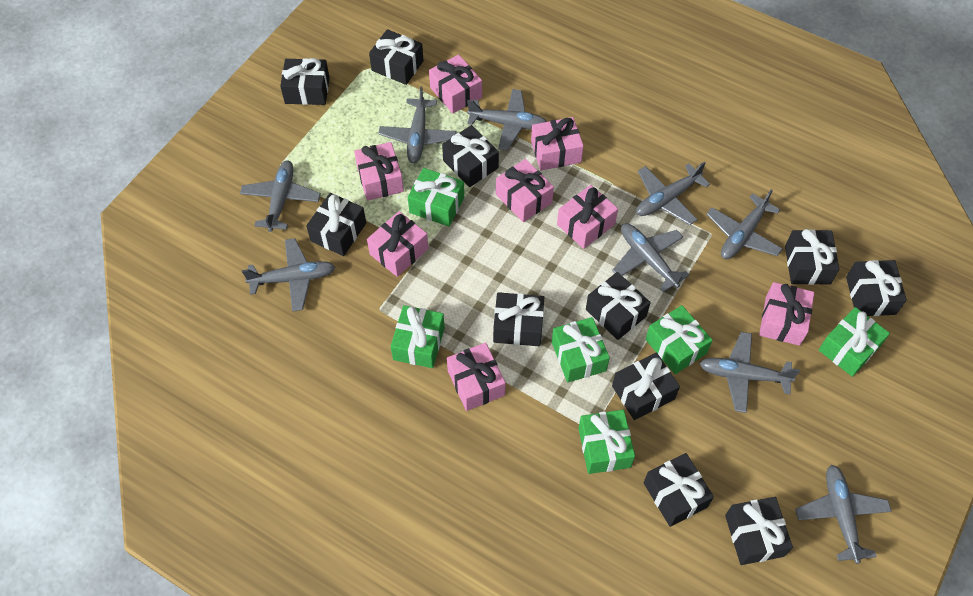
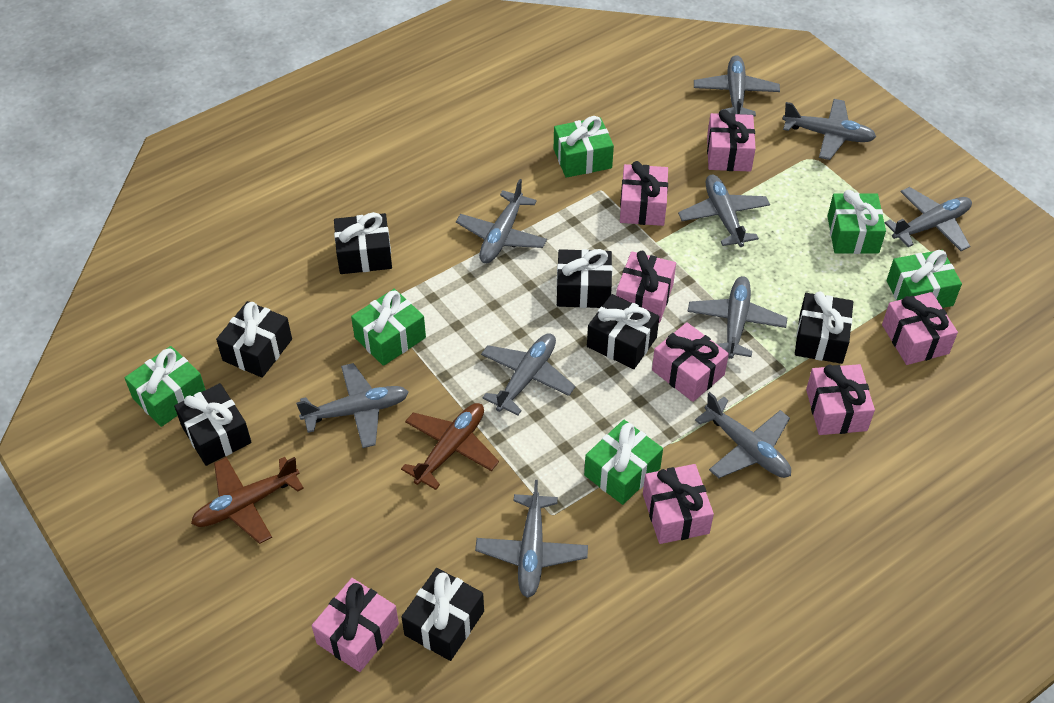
black gift: 11 -> 7
brown plane: 0 -> 2
grey plane: 9 -> 10

